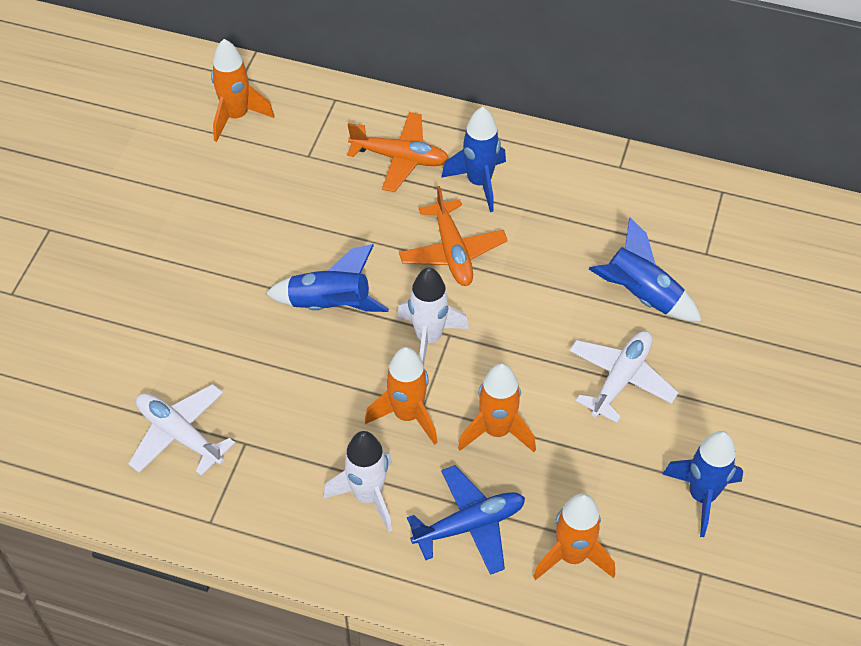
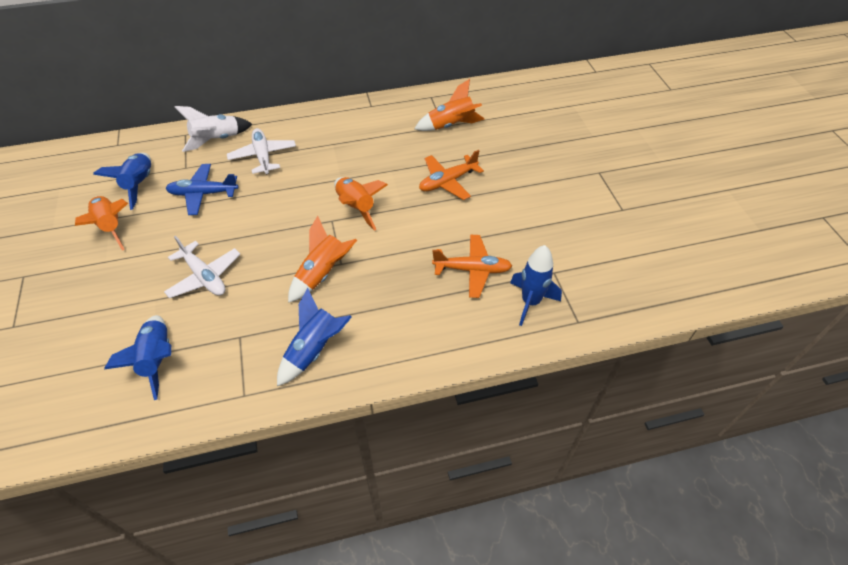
white rocket: 2 -> 1

